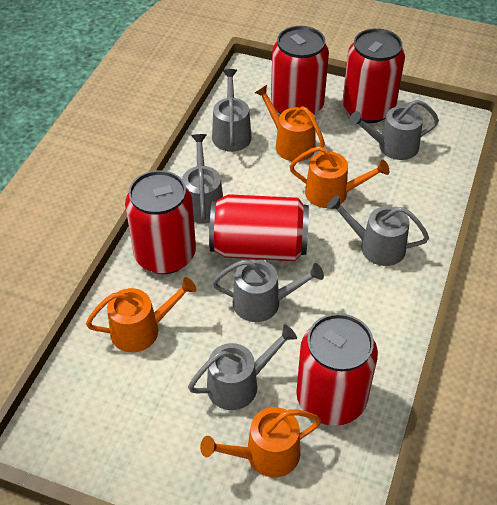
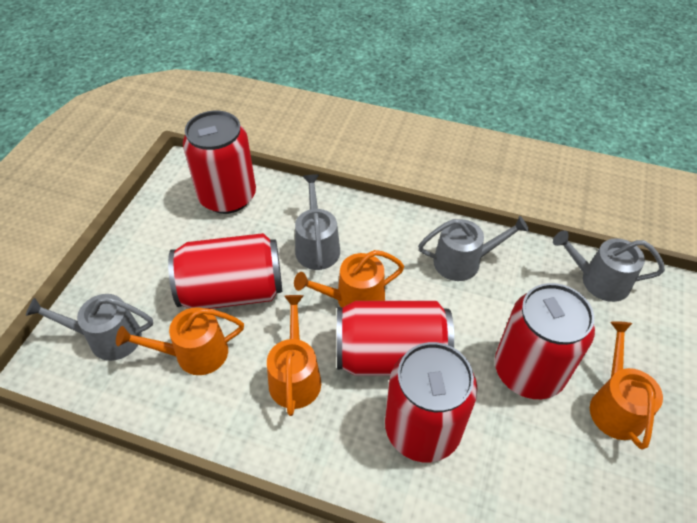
grey watering can: 6 -> 4

